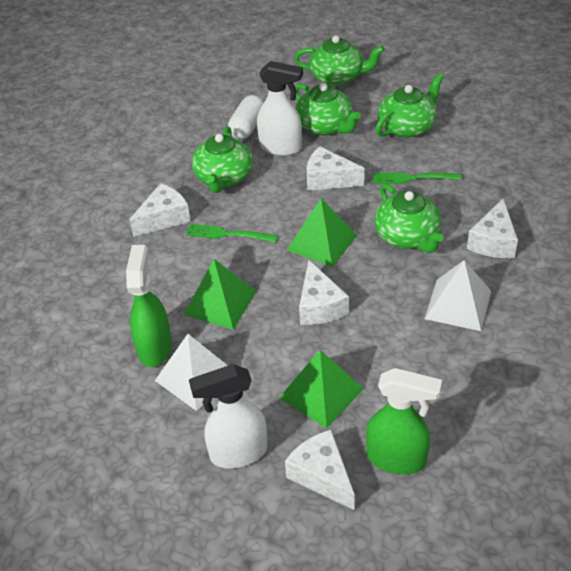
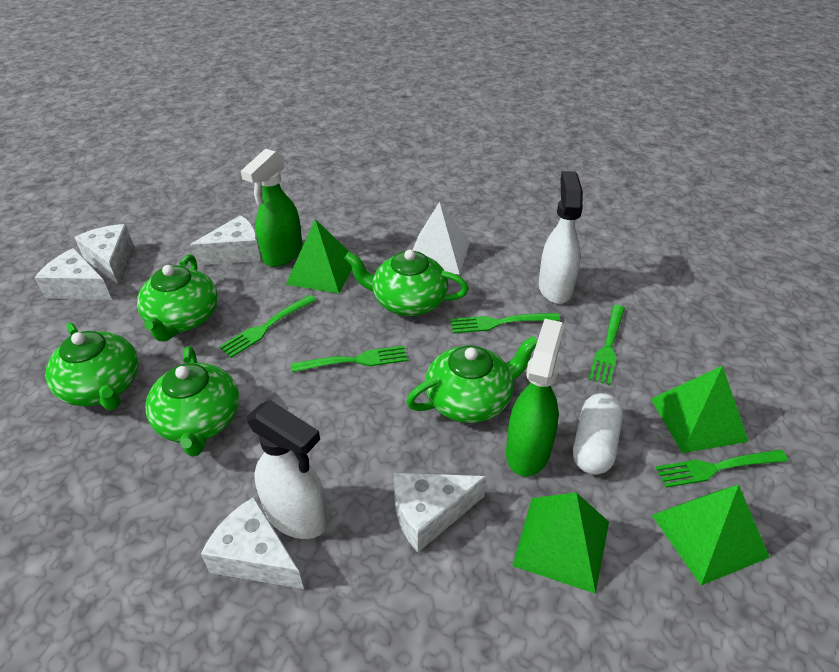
green fork: 2 -> 5
green pyramid: 3 -> 4
white pyramid: 2 -> 1

